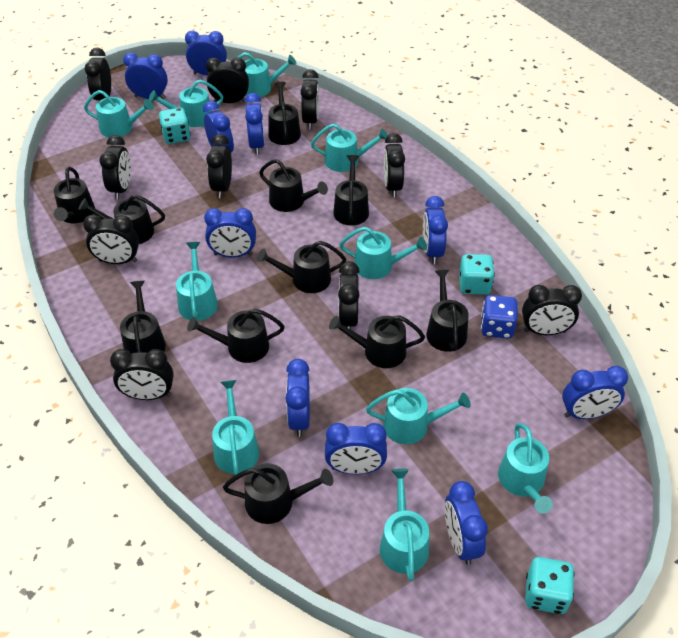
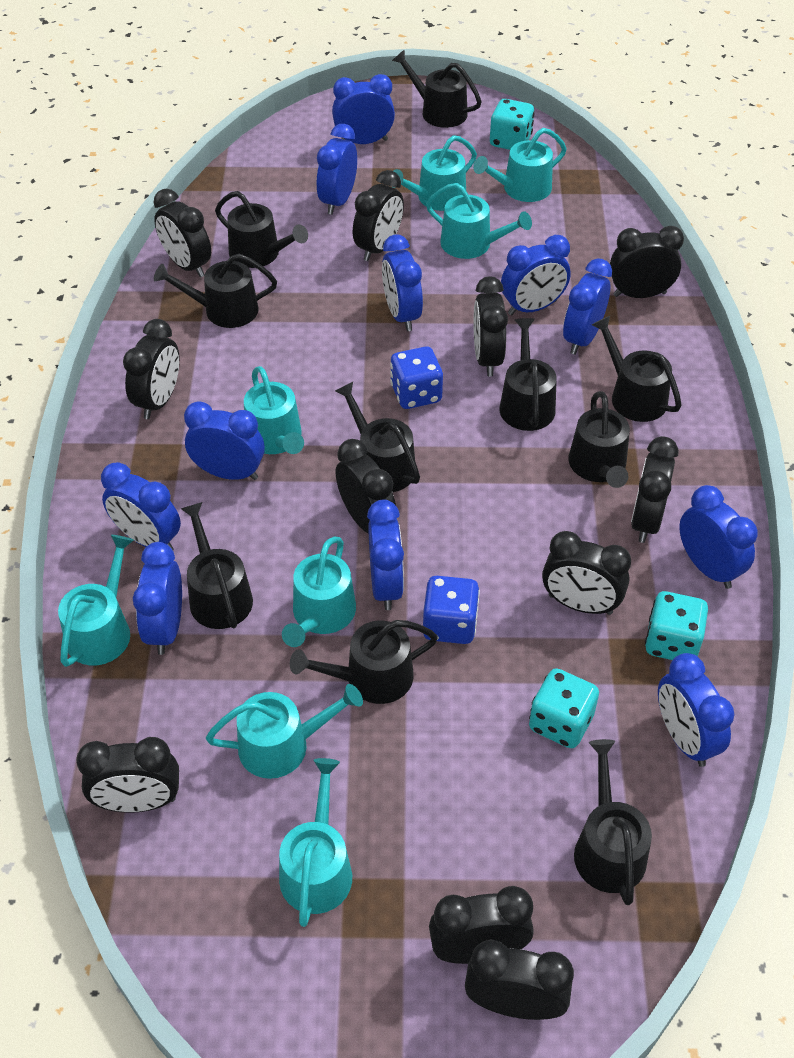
black clock: 10 -> 11
black watering can: 11 -> 10
blue clock: 10 -> 11
blue dice: 1 -> 2
turquoise watering can: 10 -> 8

